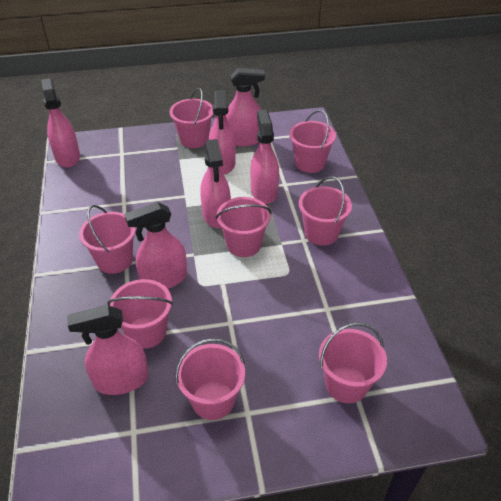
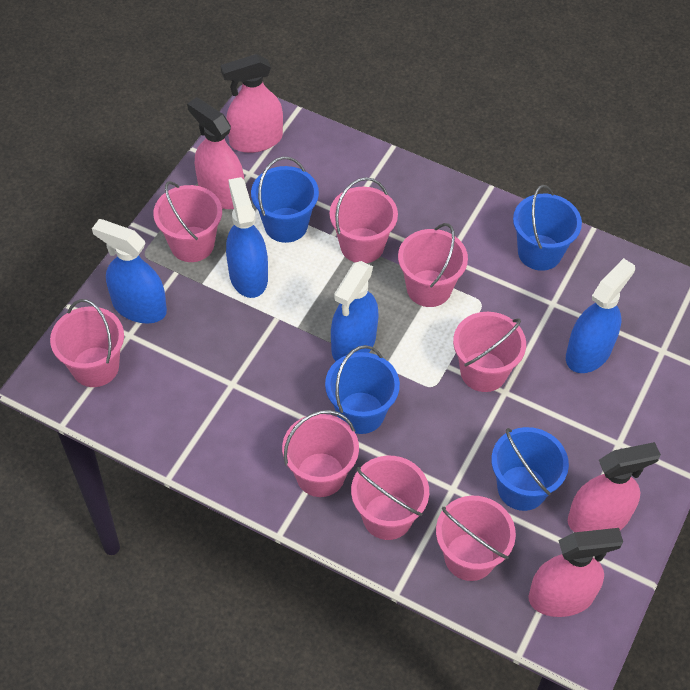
blue bucket: 0 -> 4
blue spray bottle: 0 -> 4
pink spray bottle: 7 -> 4

